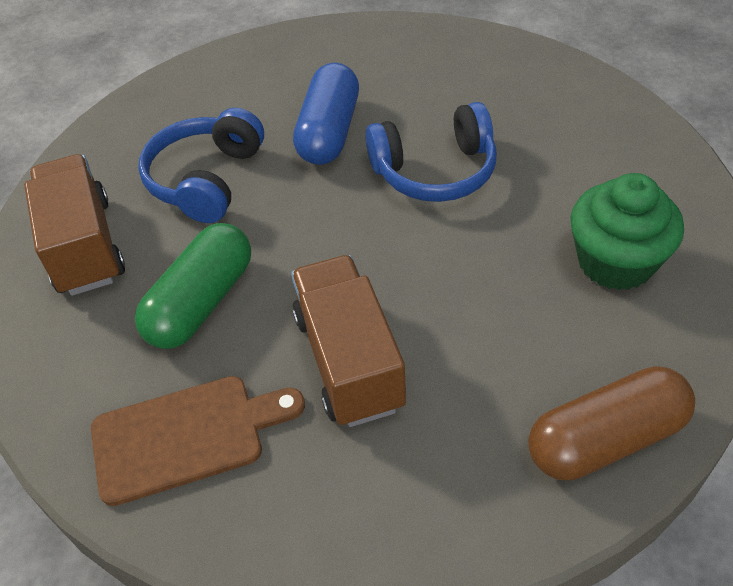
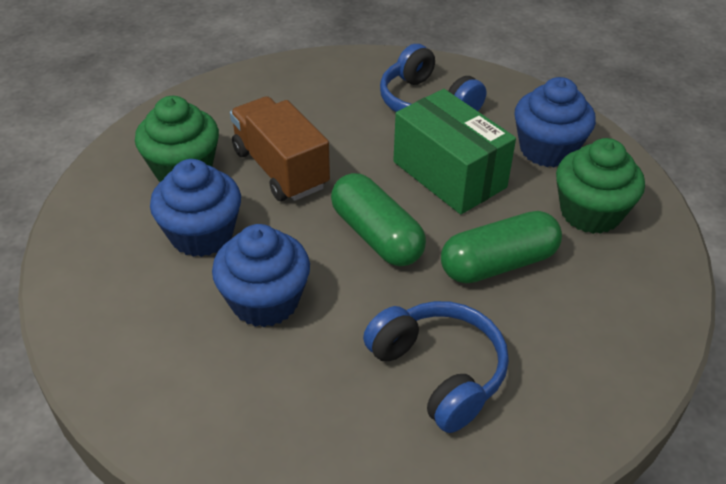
blue capsule: 1 -> 0
blue cupcake: 0 -> 3
brown capsule: 1 -> 0
brown cutting board: 1 -> 0
brown truck: 2 -> 1
green box: 0 -> 1
green capsule: 1 -> 2
green cupcake: 1 -> 2

